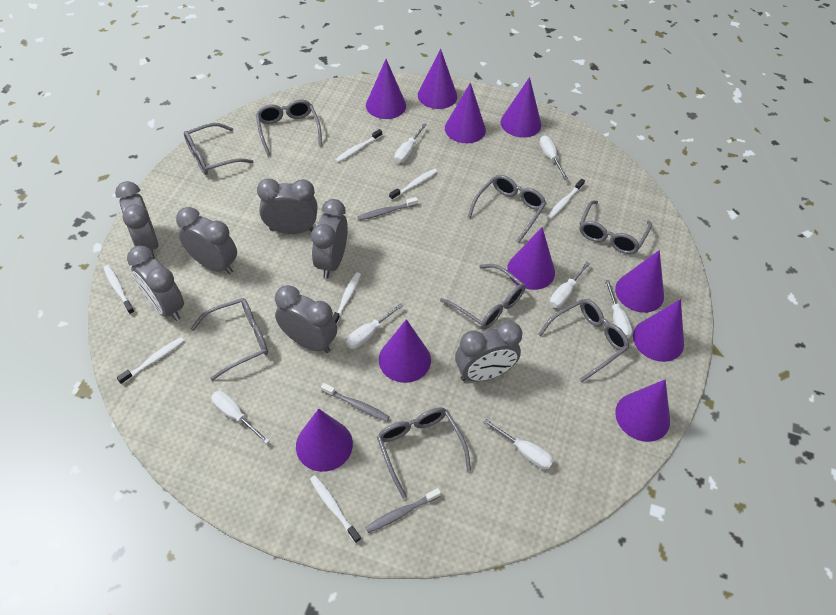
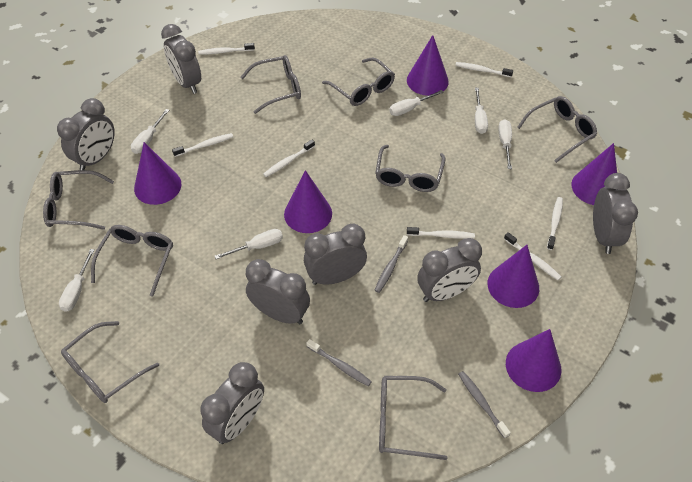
purple cone: 10 -> 6
white screwdriver: 7 -> 6

